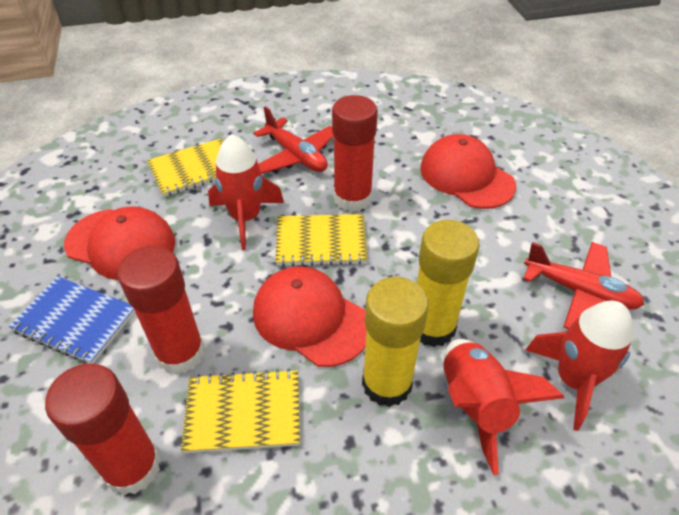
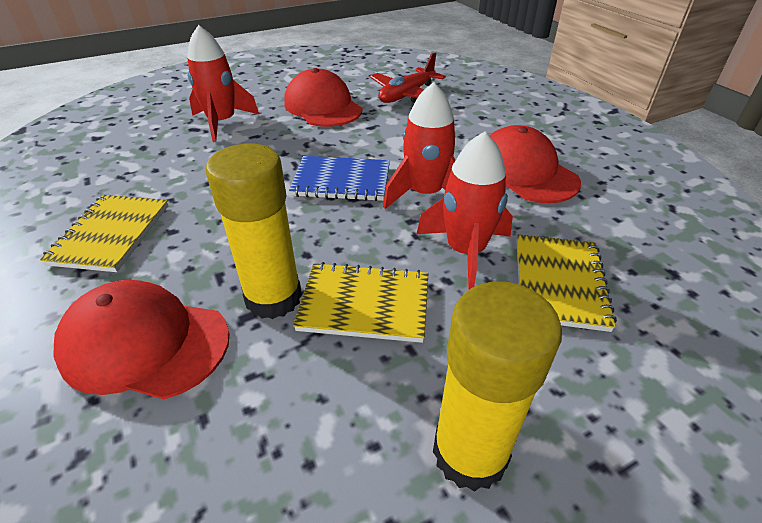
red glue stick: 3 -> 0
red plane: 2 -> 1

